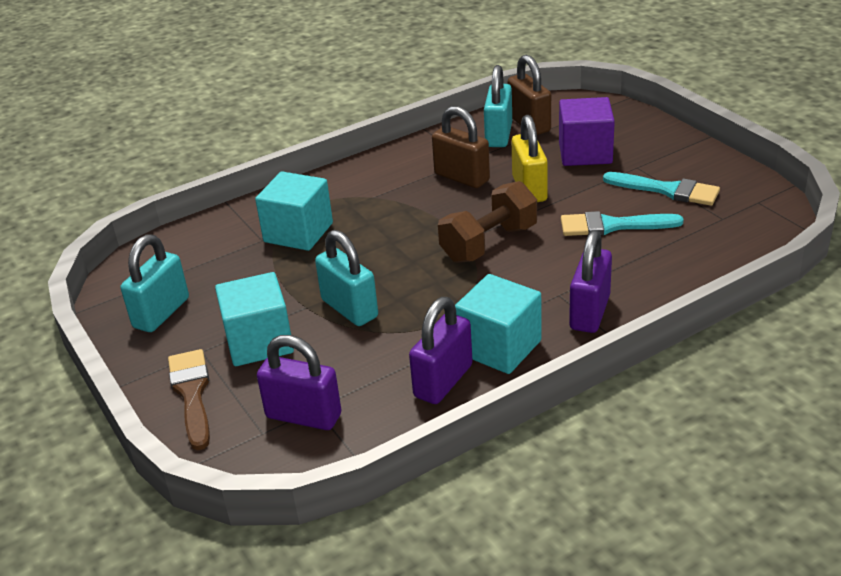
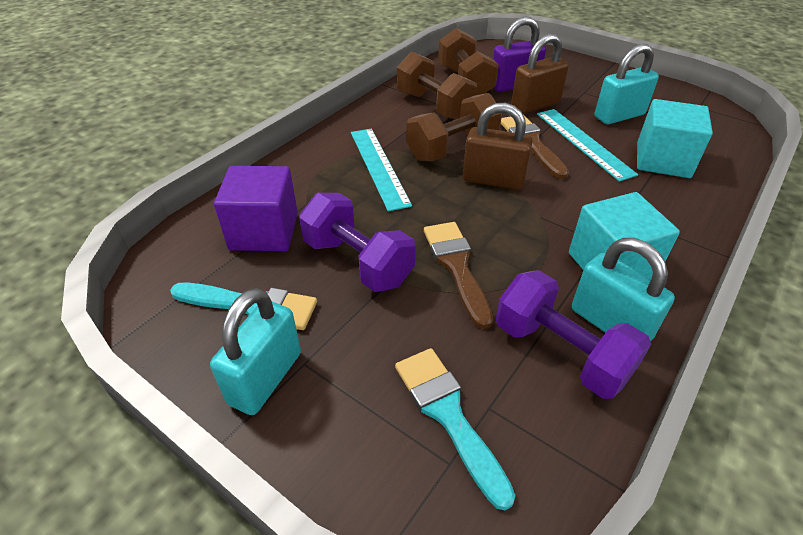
brown brush: 1 -> 2
brown dumbbell: 1 -> 3
purple dumbbell: 0 -> 2
purple padlock: 3 -> 1
turquoise cube: 3 -> 2
turquoise ruler: 0 -> 2
yellow padlock: 1 -> 0

